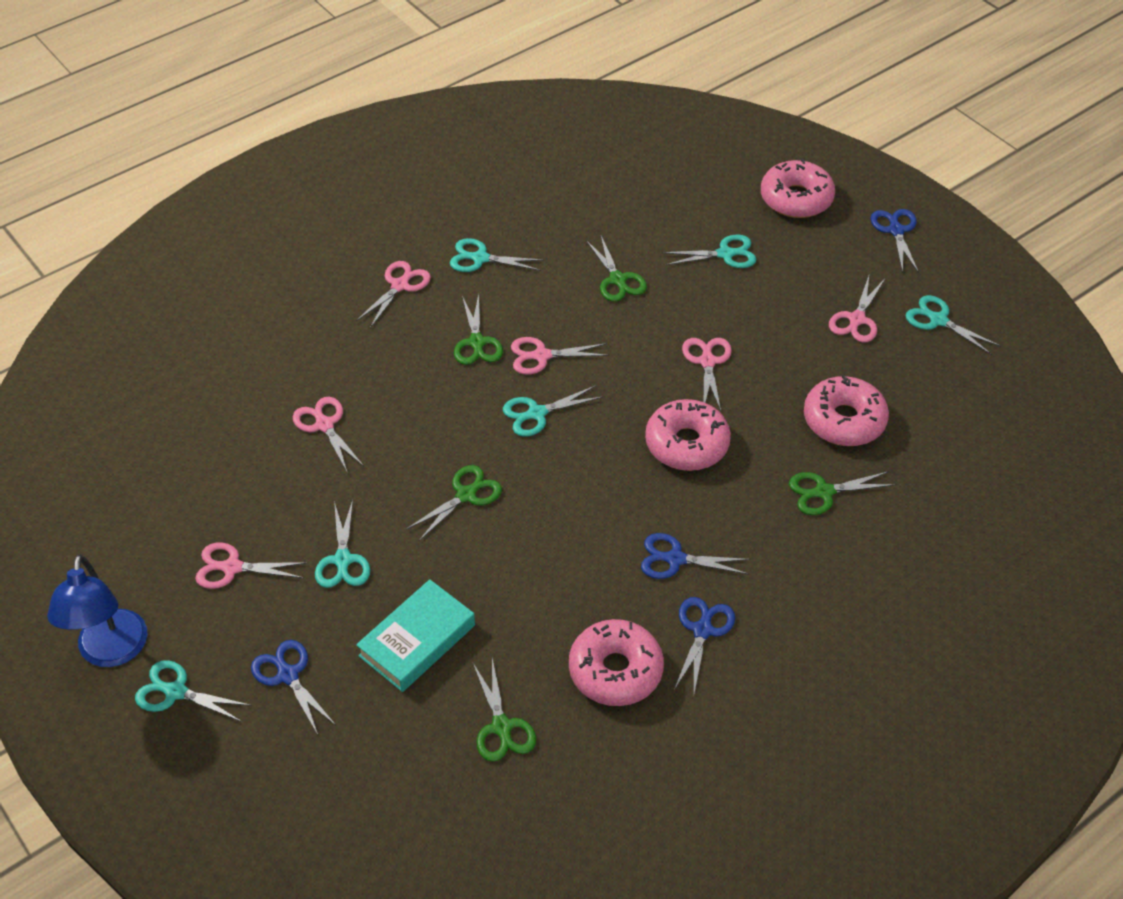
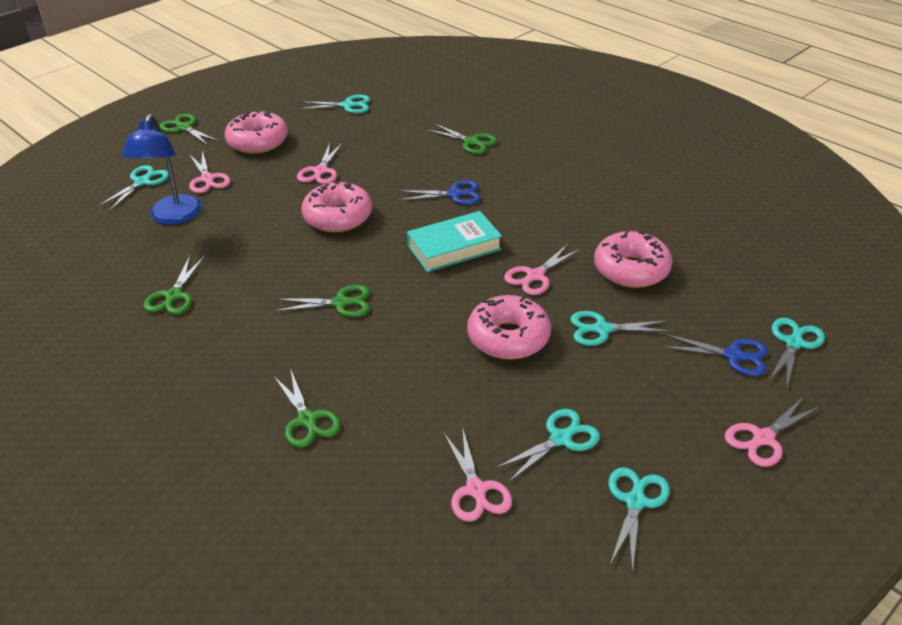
blue scissors: 4 -> 2
pink scissors: 6 -> 5

